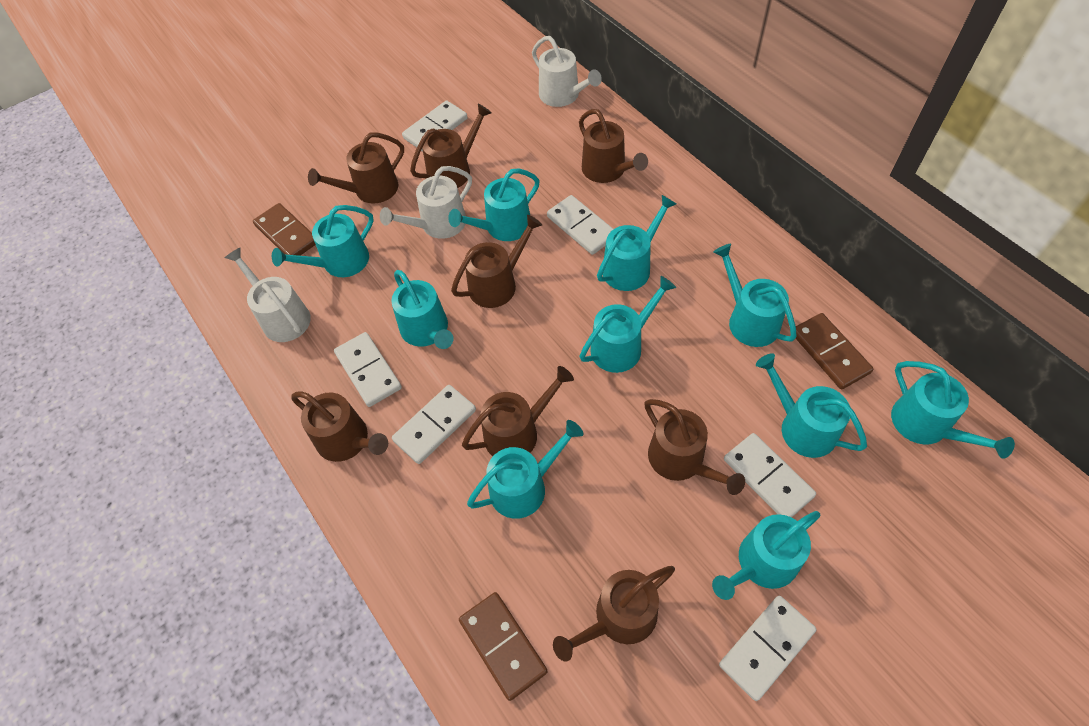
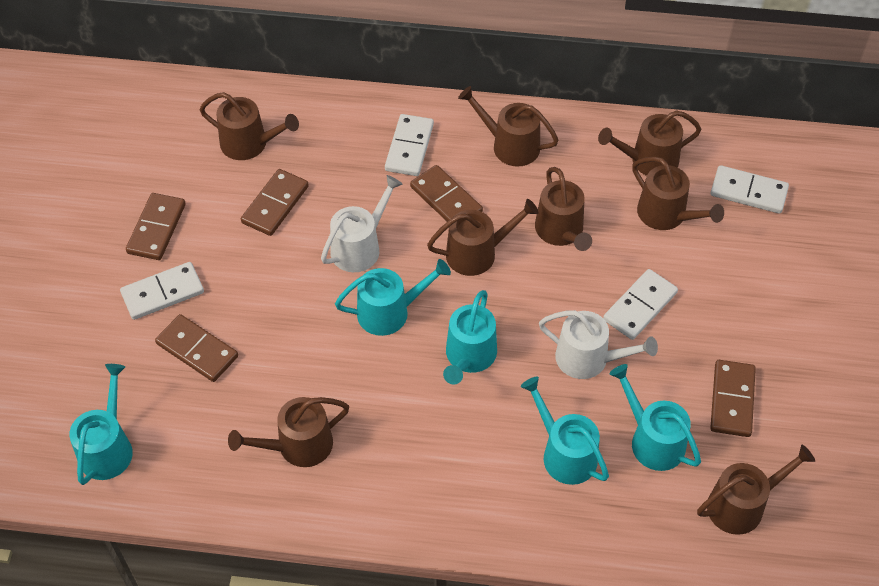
brown domino: 3 -> 5
turquoise watering can: 10 -> 5
white domino: 6 -> 4
white watering can: 3 -> 2

